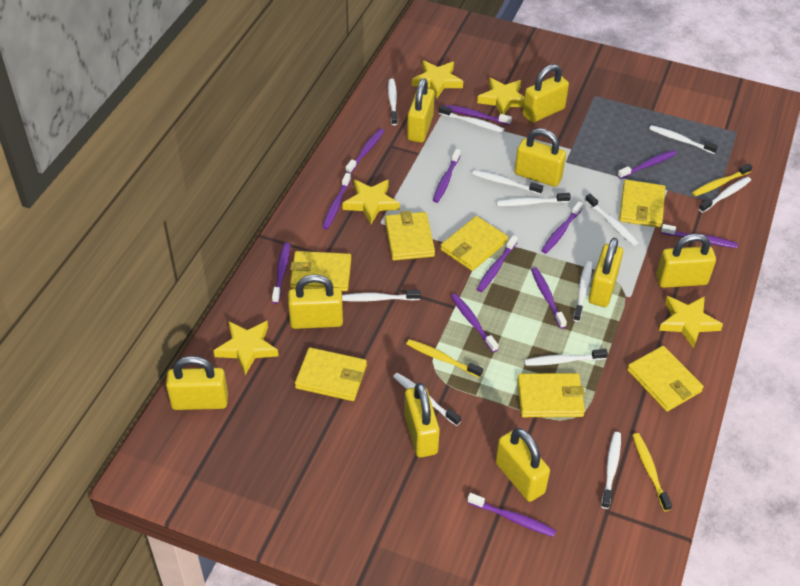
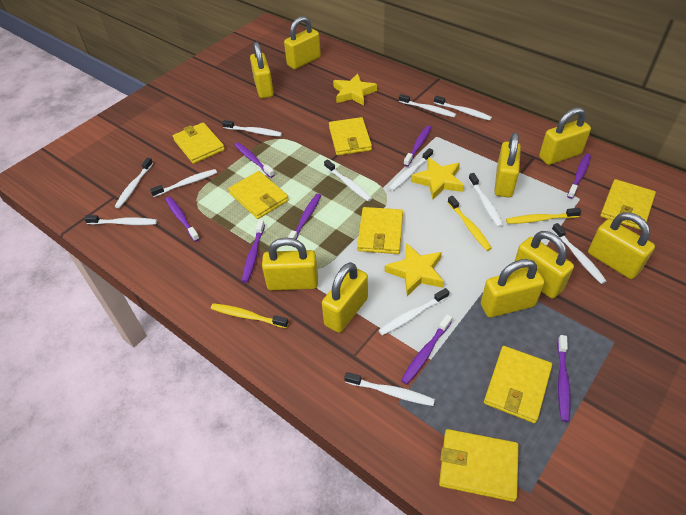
purple toothbrush: 12 -> 8
yellow star: 5 -> 3

